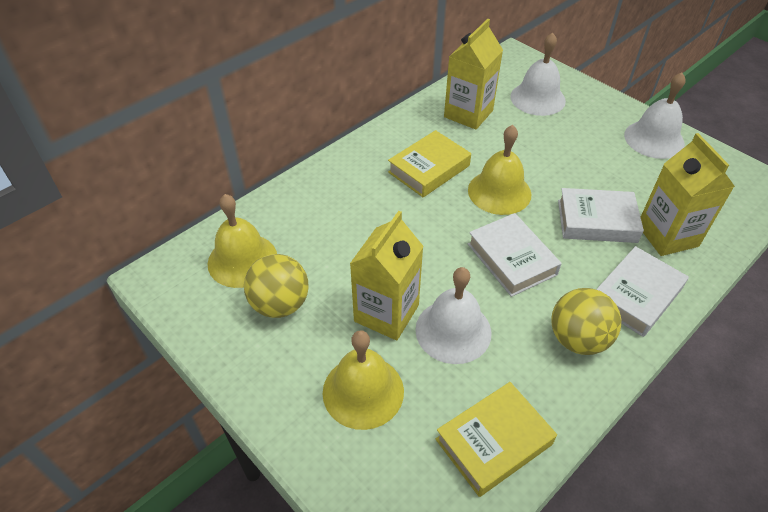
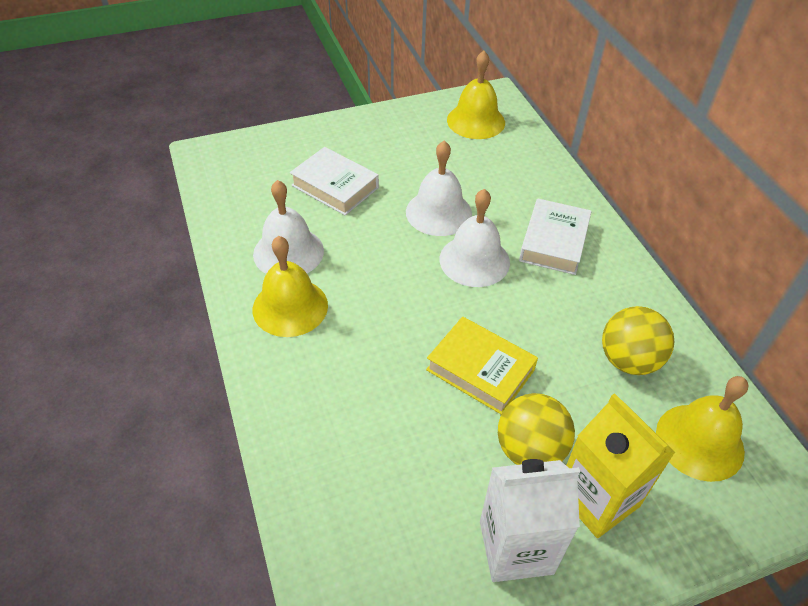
white book: 3 -> 2
white carton: 0 -> 1
yellow book: 2 -> 1
yellow carton: 3 -> 1

